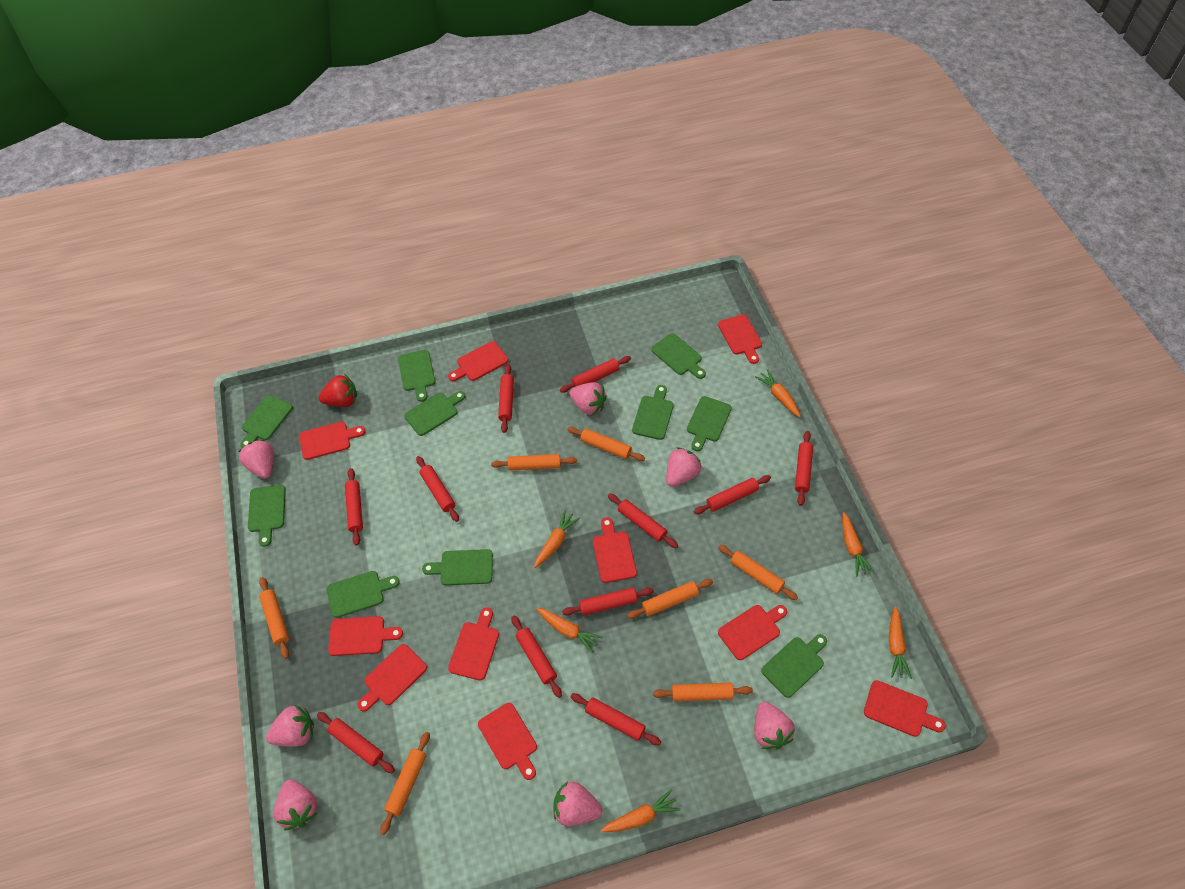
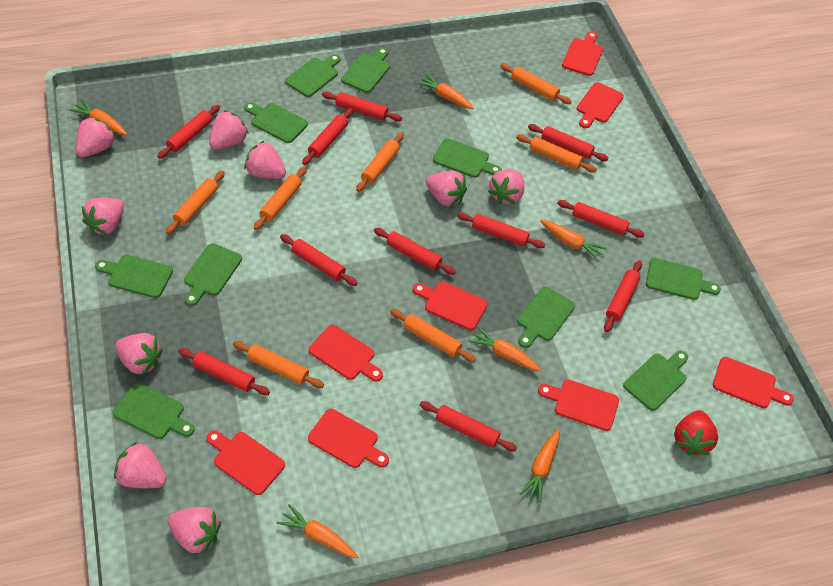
pink strawberry: 7 -> 9
red cutting board: 10 -> 8

